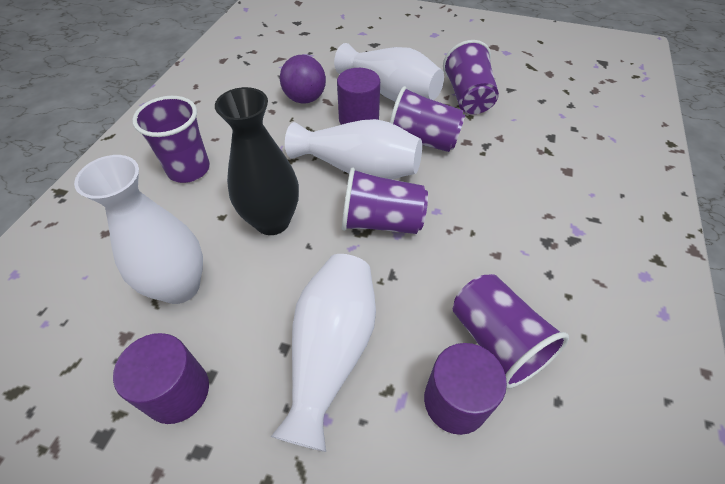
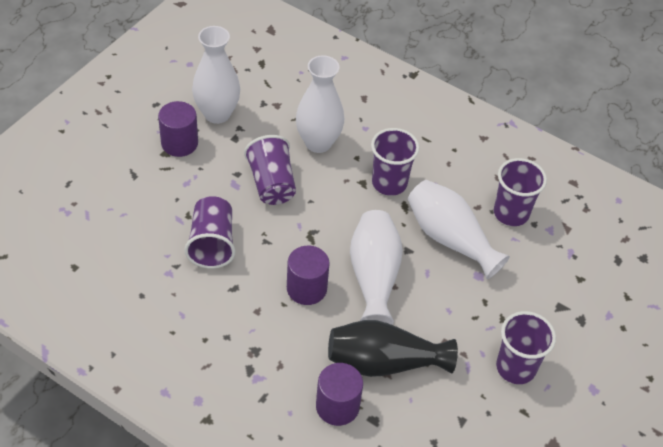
purple ball: 1 -> 0

